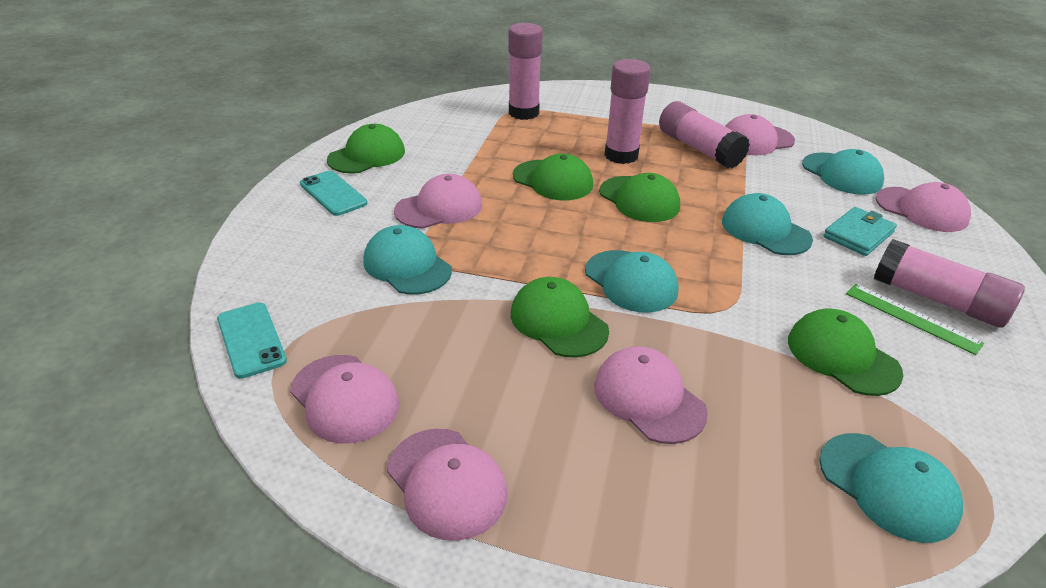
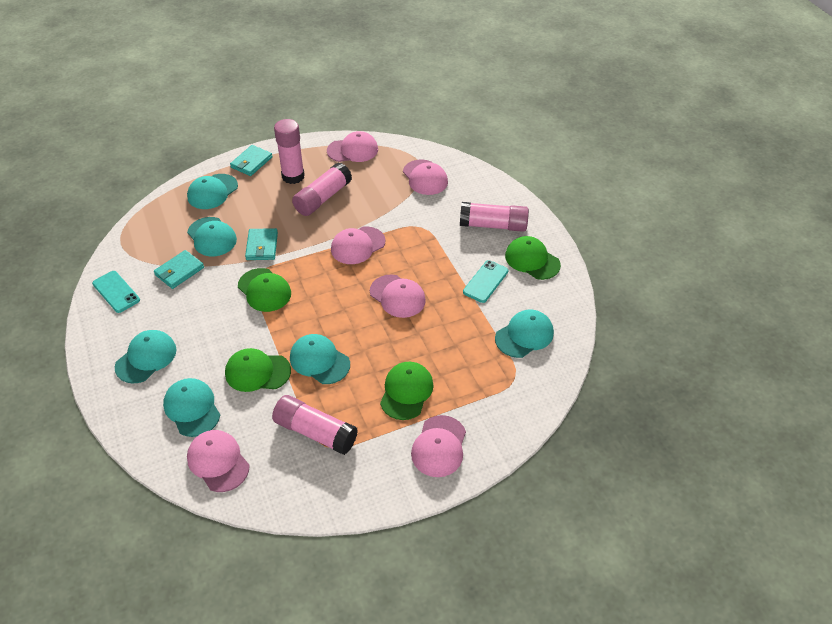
green cap: 5 -> 4
green ruler: 1 -> 0
turquoise cap: 5 -> 6
turquoise wallet: 1 -> 3

